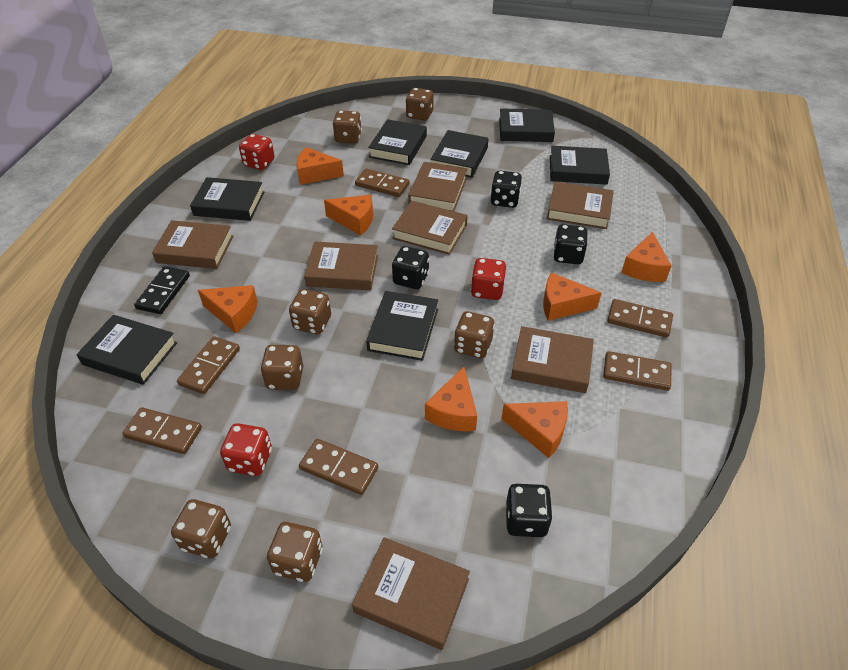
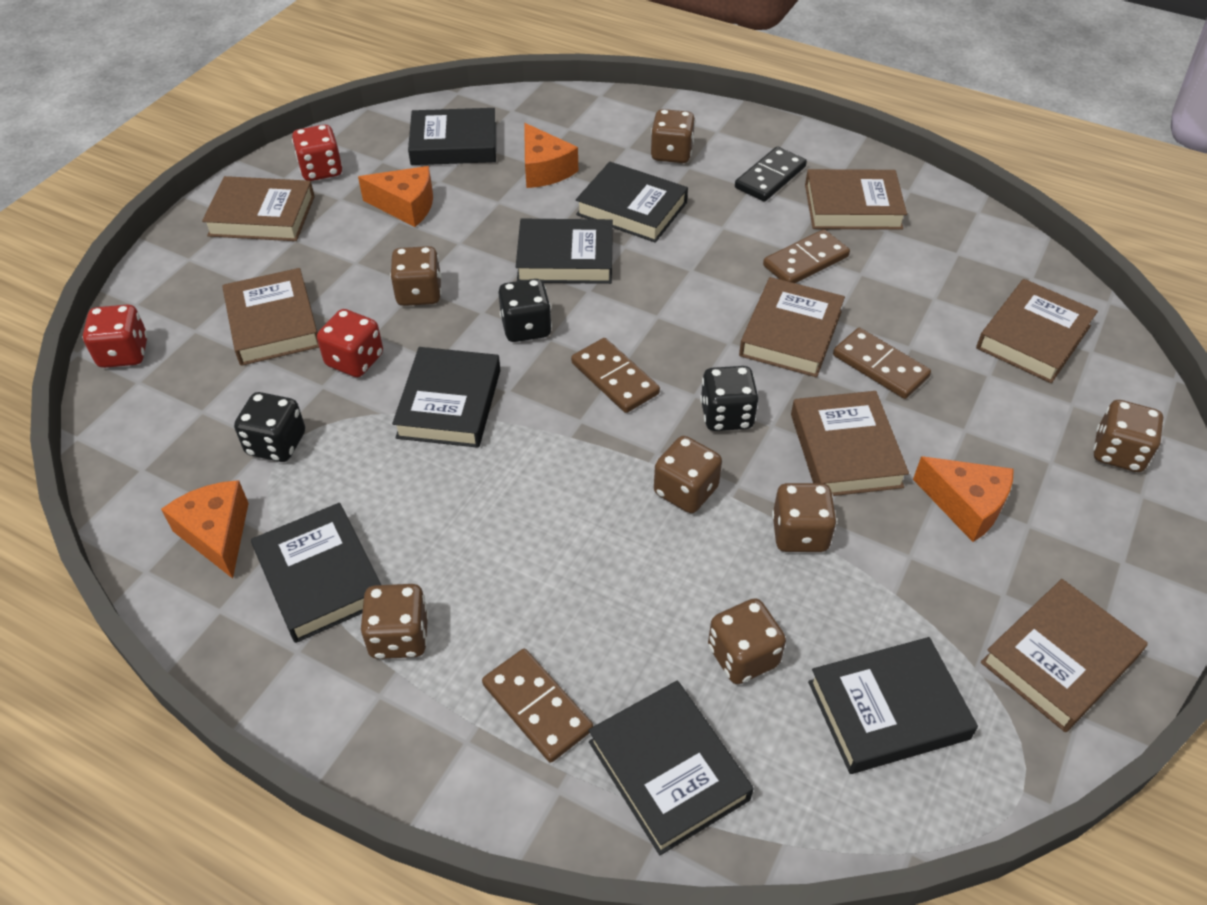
black dice: 4 -> 3
brown domino: 6 -> 4
orange cheese: 7 -> 4

